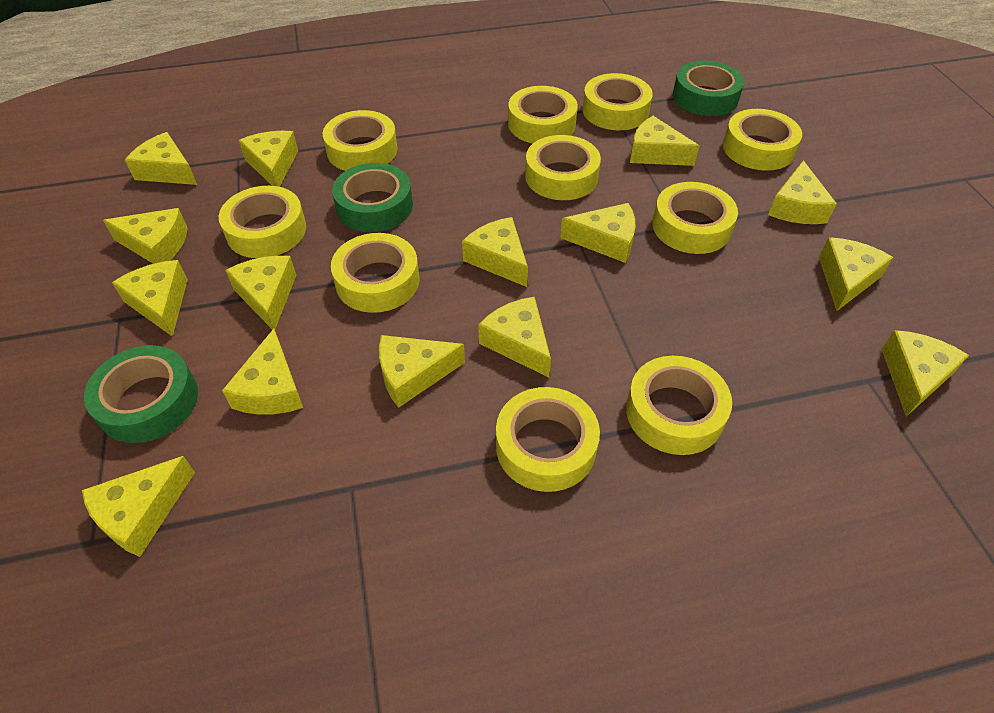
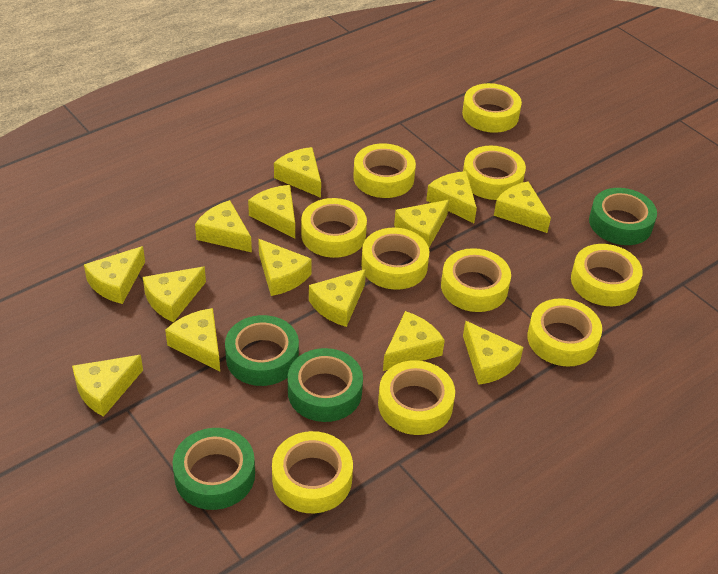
green tape: 3 -> 4
yellow cheese: 15 -> 14

